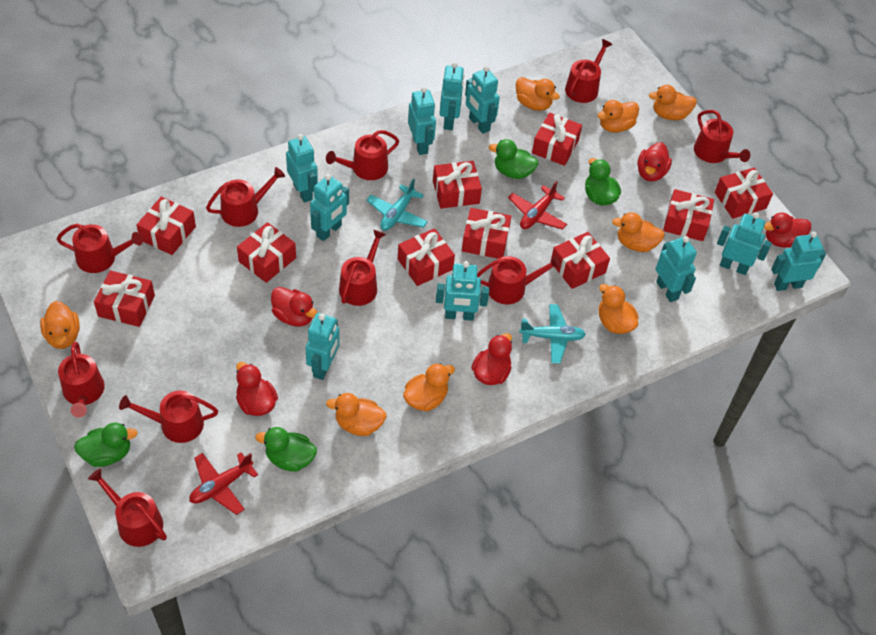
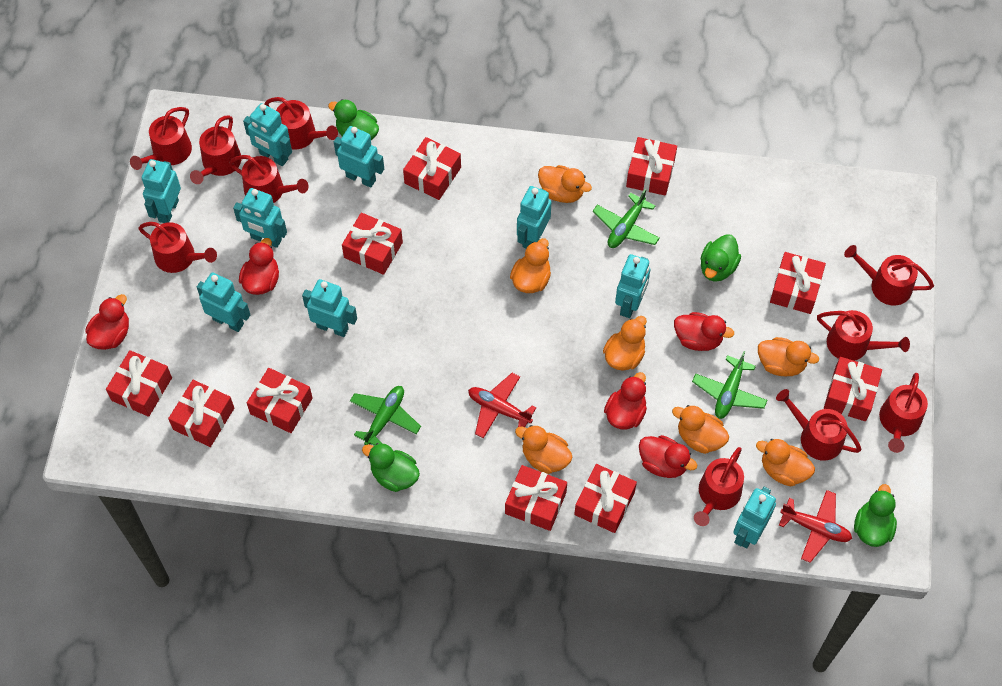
green plane: 0 -> 3
orange duck: 8 -> 7
turquoise plane: 2 -> 0
turquoise robot: 10 -> 9

